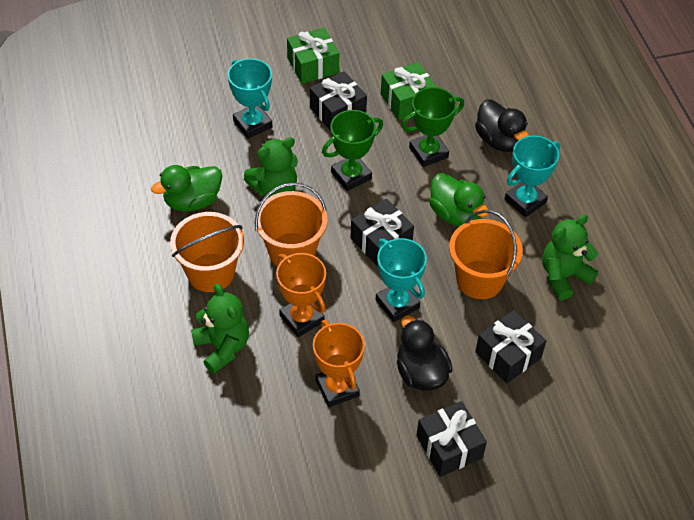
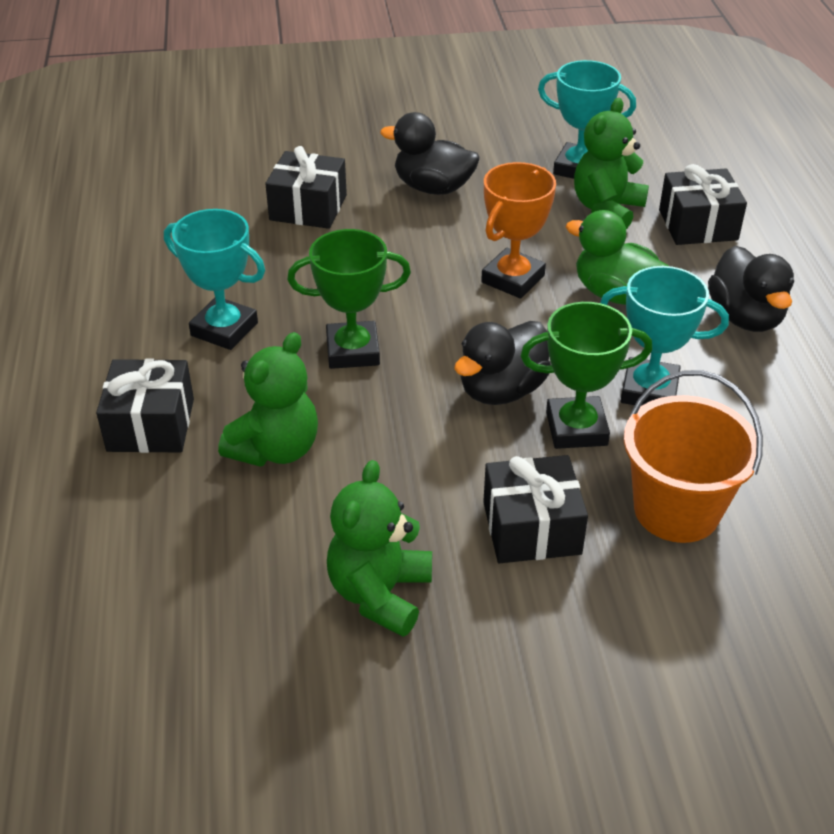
black duck: 2 -> 3
green duck: 2 -> 1
green gift: 2 -> 0
orange bucket: 3 -> 1
orange trophy: 2 -> 1

